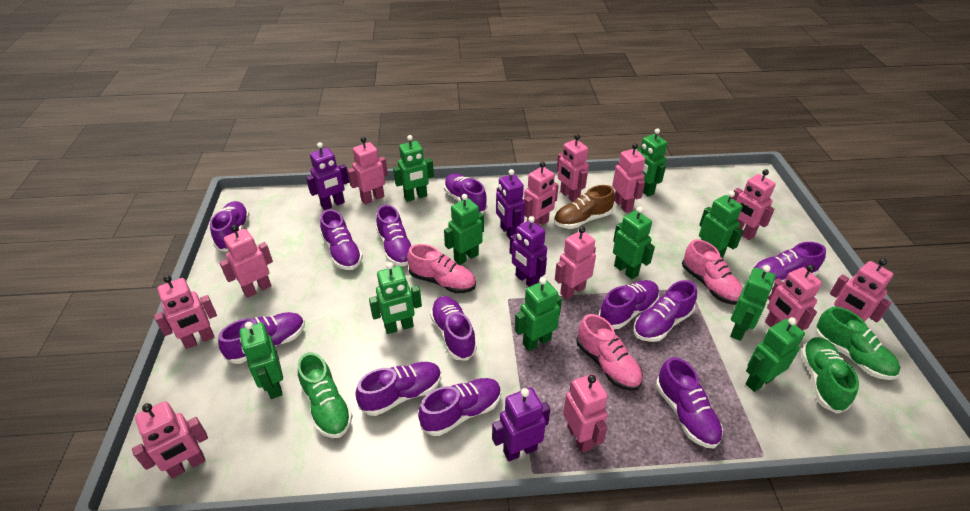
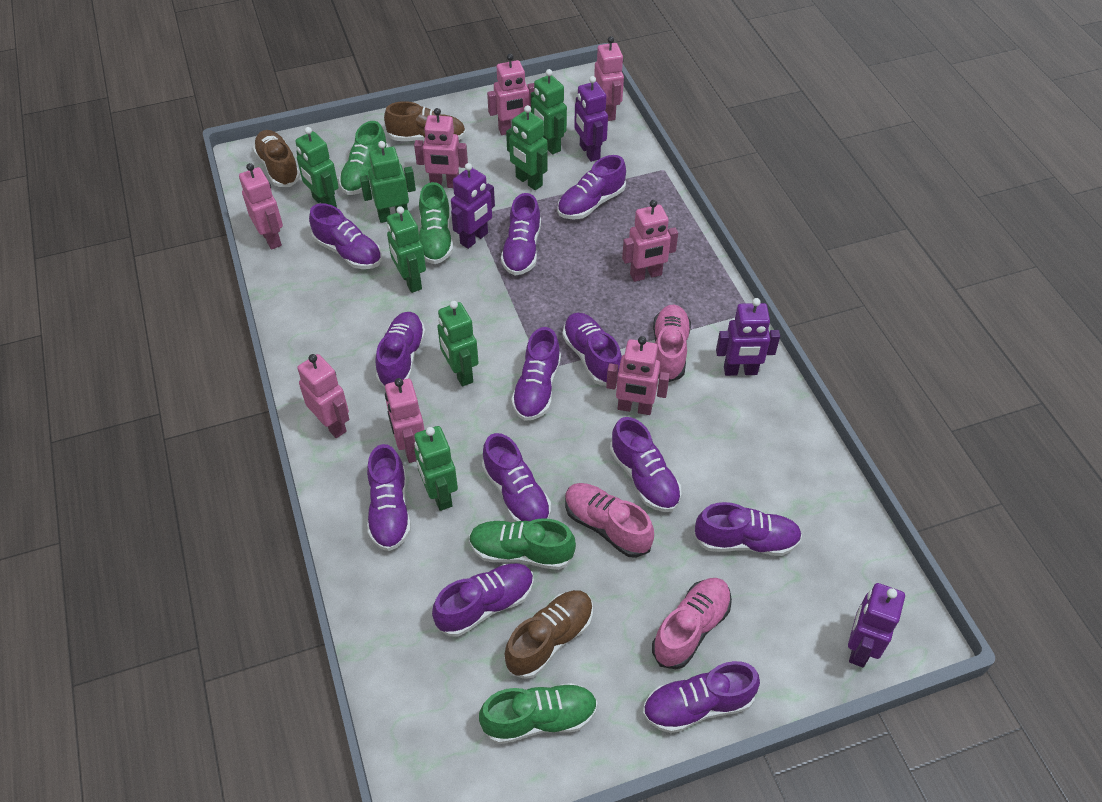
brown shoe: 1 -> 3
green robot: 10 -> 7
green shoe: 3 -> 4
pink robot: 12 -> 8

